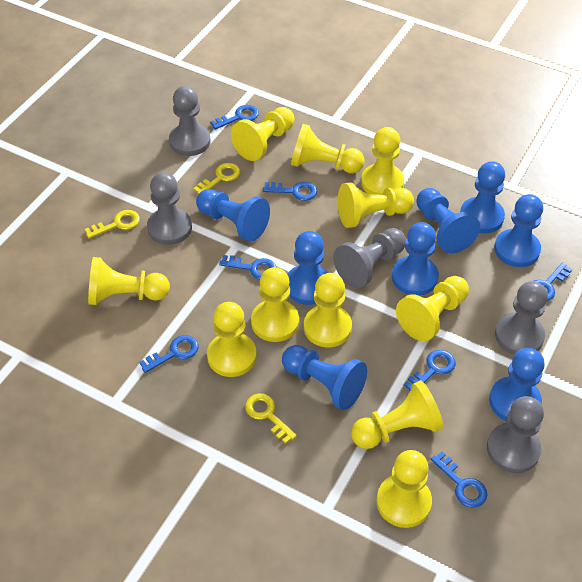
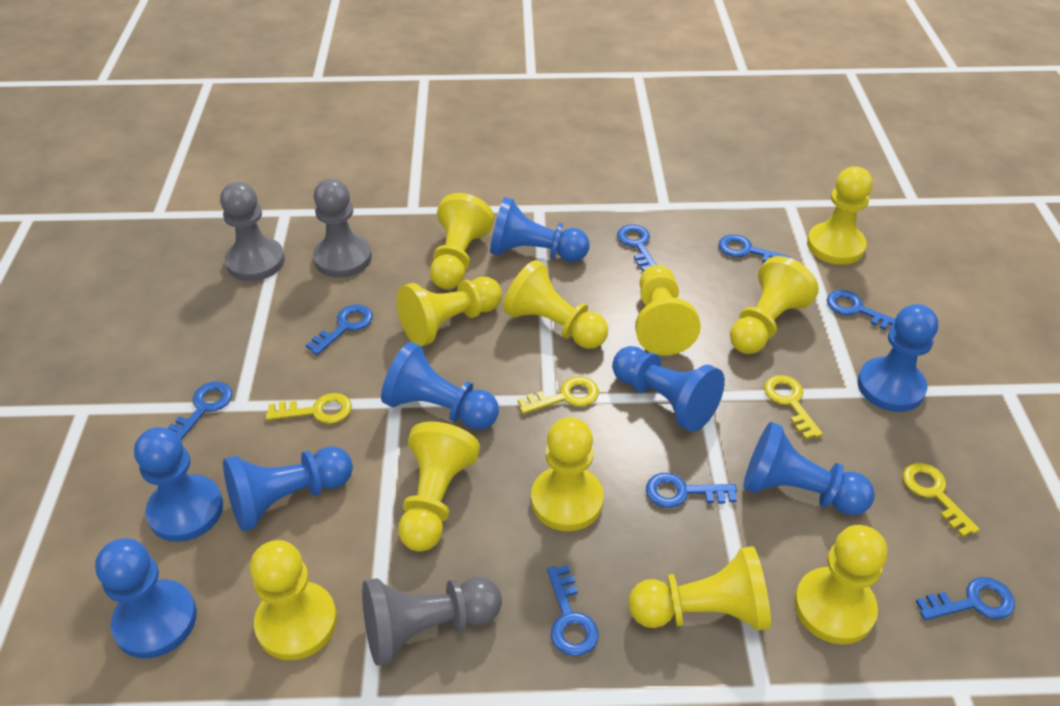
blue key: 7 -> 8
grey pawn: 5 -> 3
yellow key: 3 -> 4

